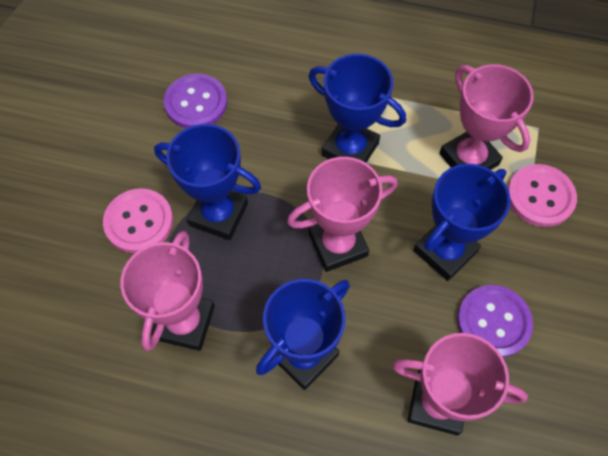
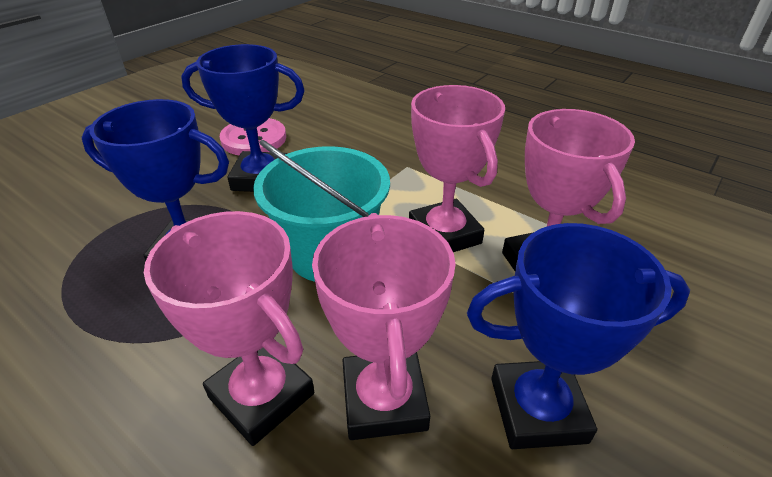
blue trophy: 4 -> 3
pink button: 2 -> 1
purple button: 2 -> 0
turquoise bucket: 0 -> 1

